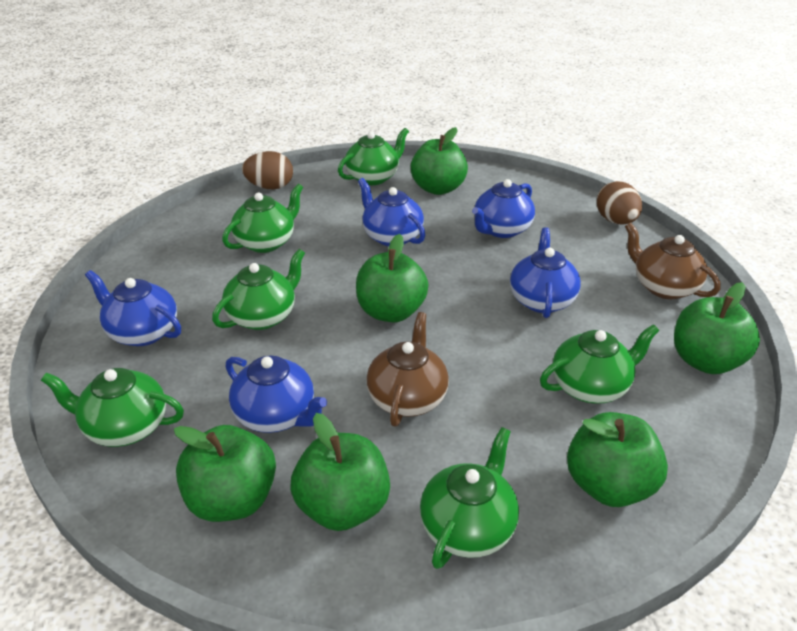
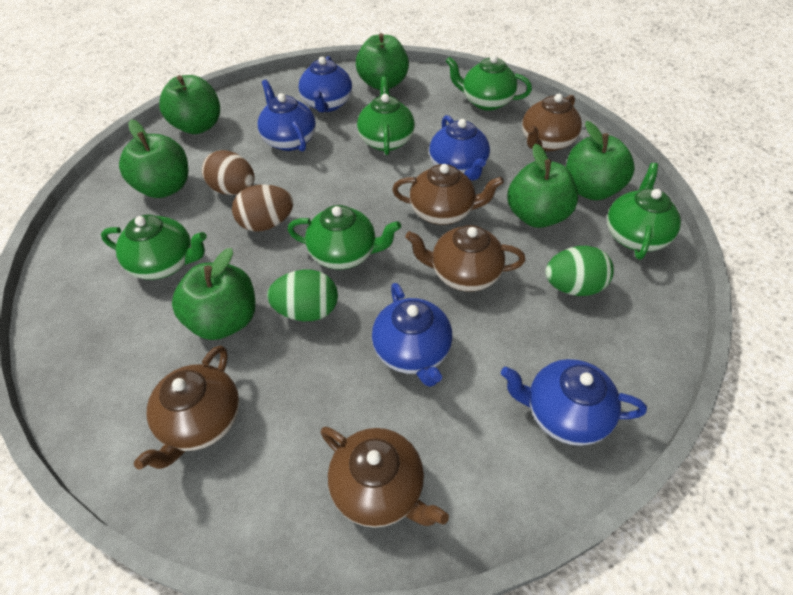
brown teapot: 2 -> 5
green egg: 0 -> 2
green teapot: 6 -> 5

